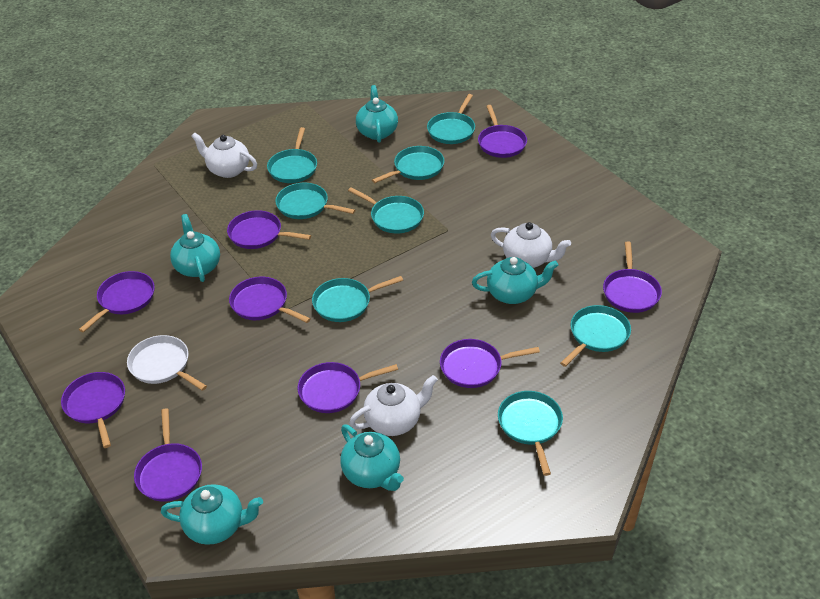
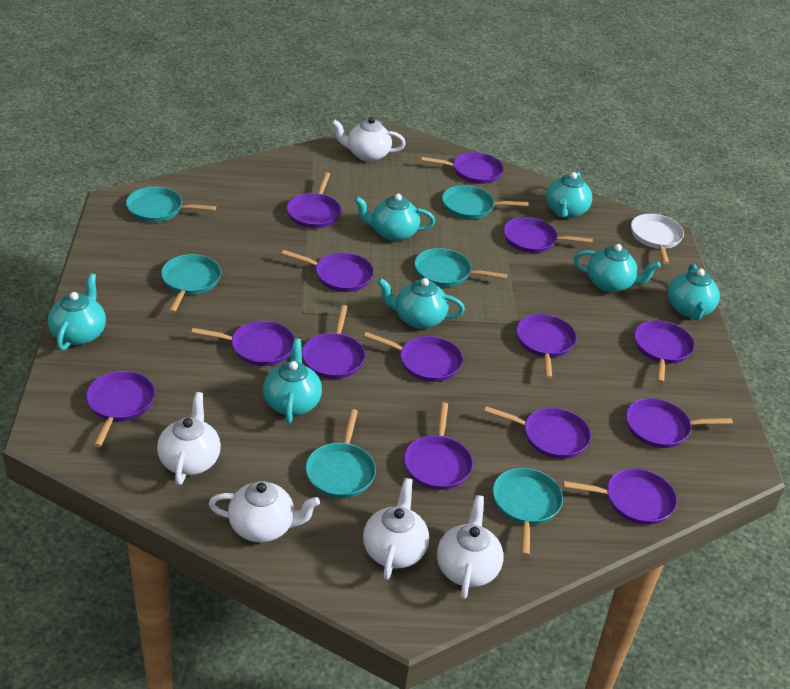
purple pan: 9 -> 14
turquoise pan: 8 -> 6
turquoise teapot: 5 -> 7
white teapot: 3 -> 5

